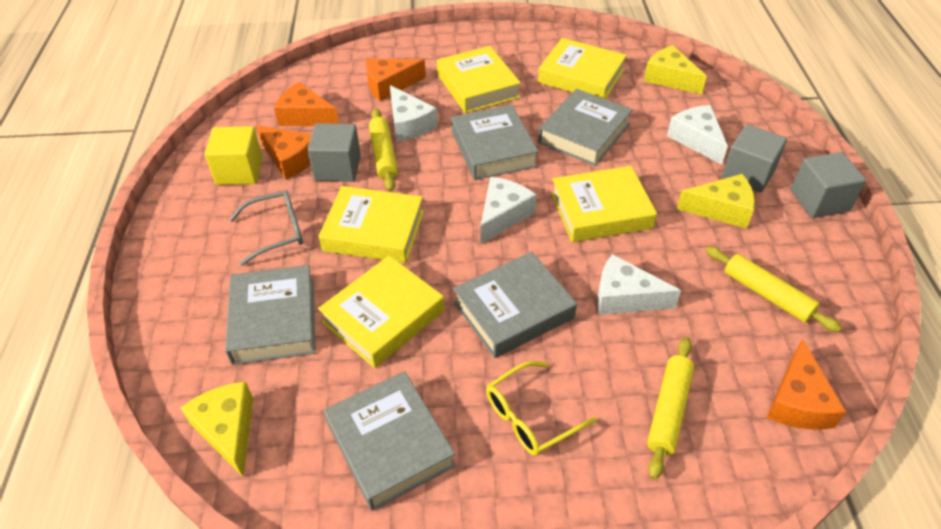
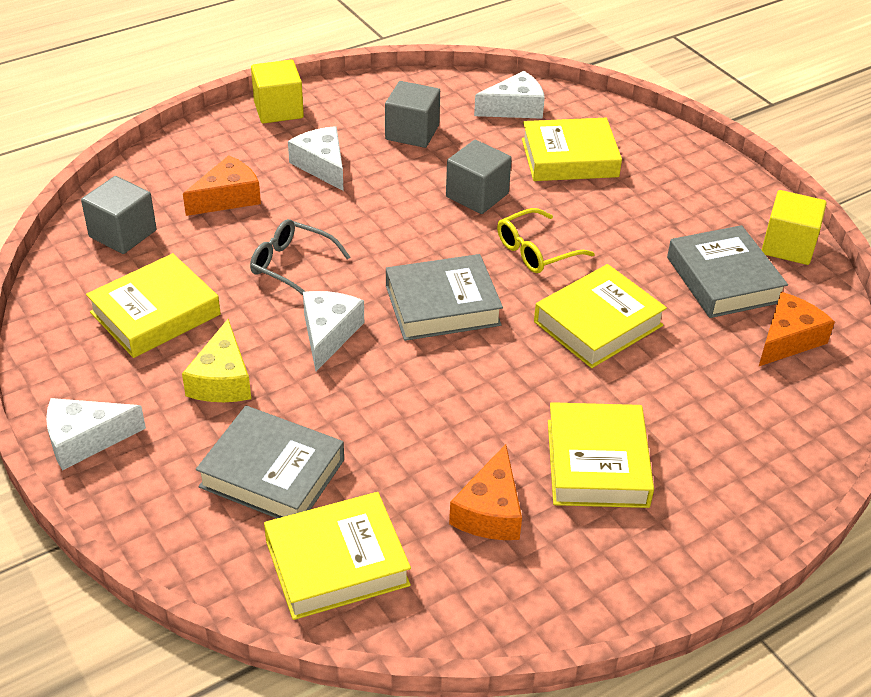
grey book: 5 -> 3
orange cheese: 4 -> 3
yellow cheese: 3 -> 1
yellow cube: 1 -> 2
yellow rolling pin: 3 -> 0

